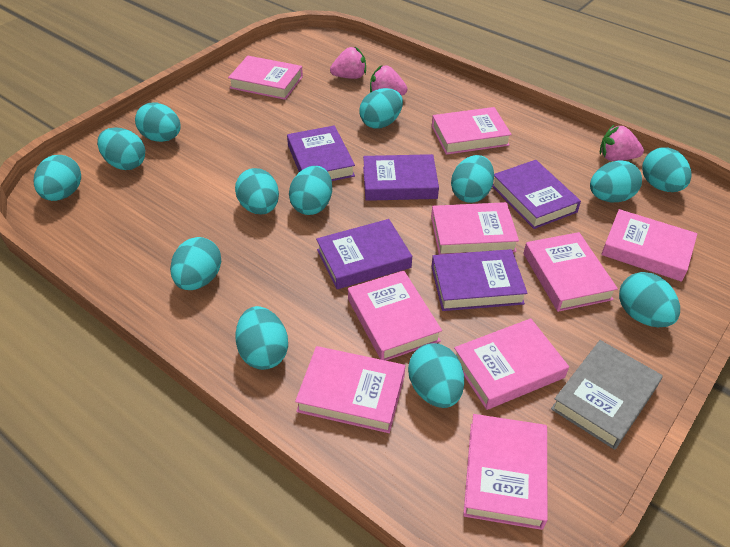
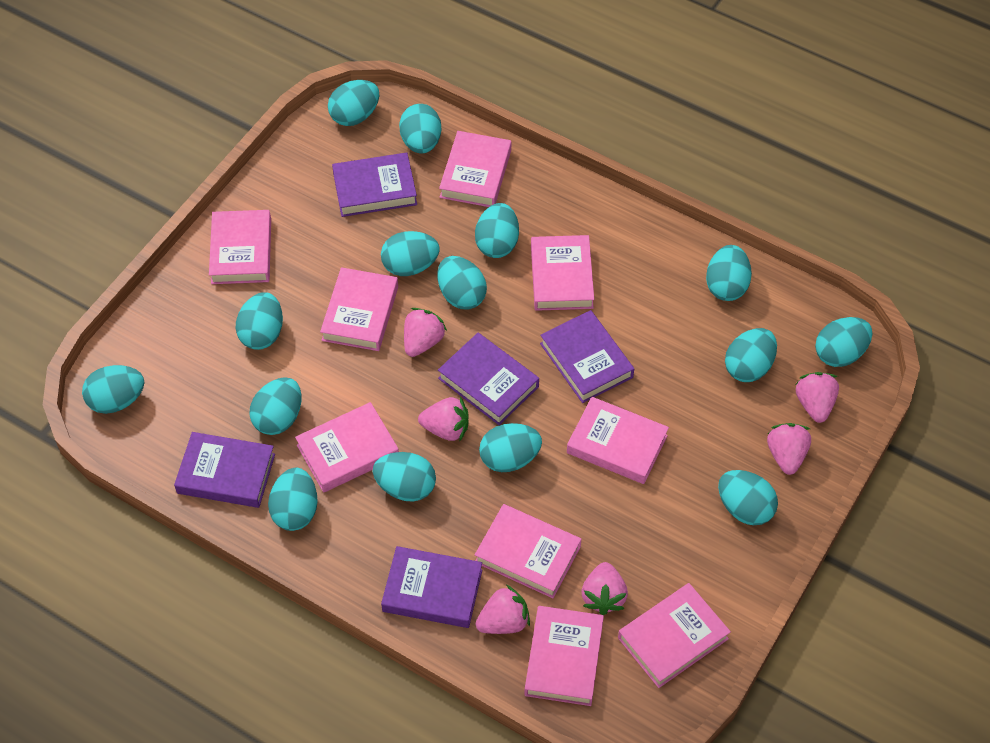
grey book: 1 -> 0
pink strawberry: 3 -> 6
turquoise egg: 13 -> 15

